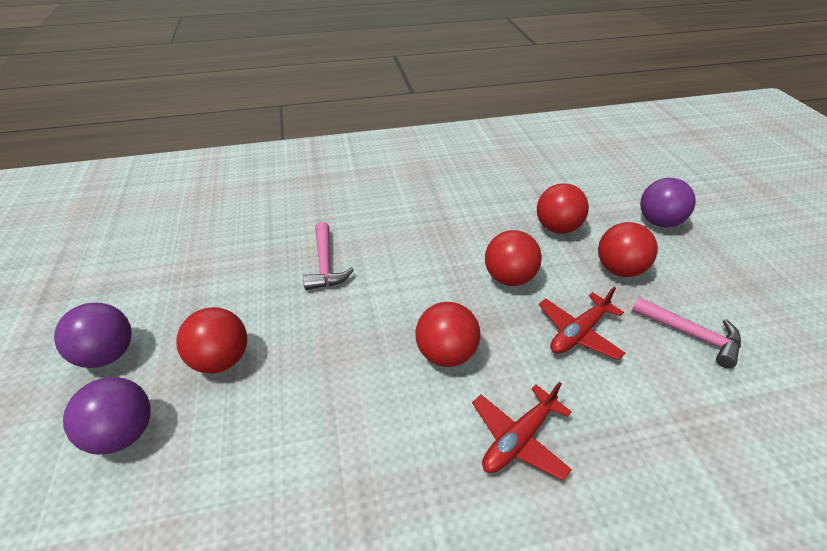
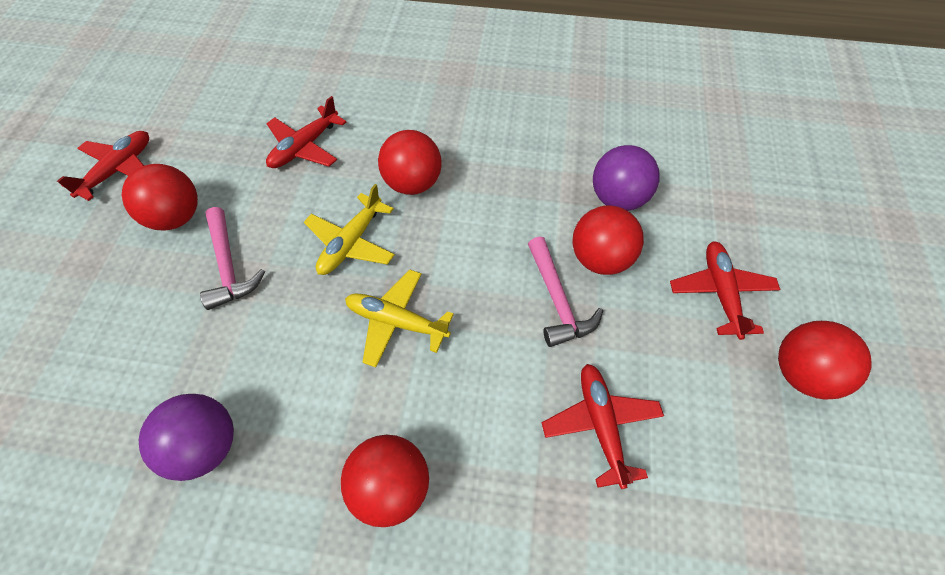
purple ball: 3 -> 2
red plane: 2 -> 4
yellow plane: 0 -> 2

